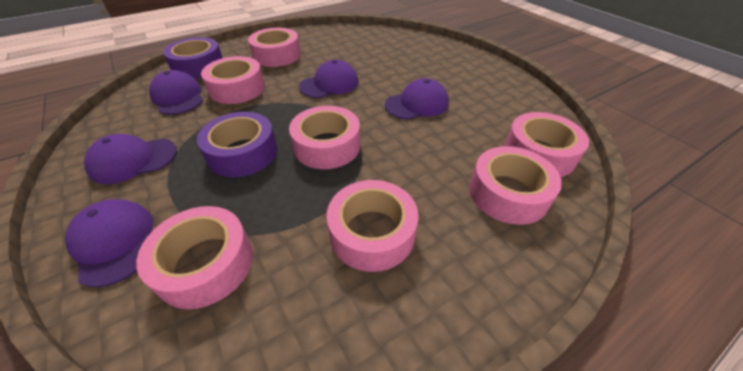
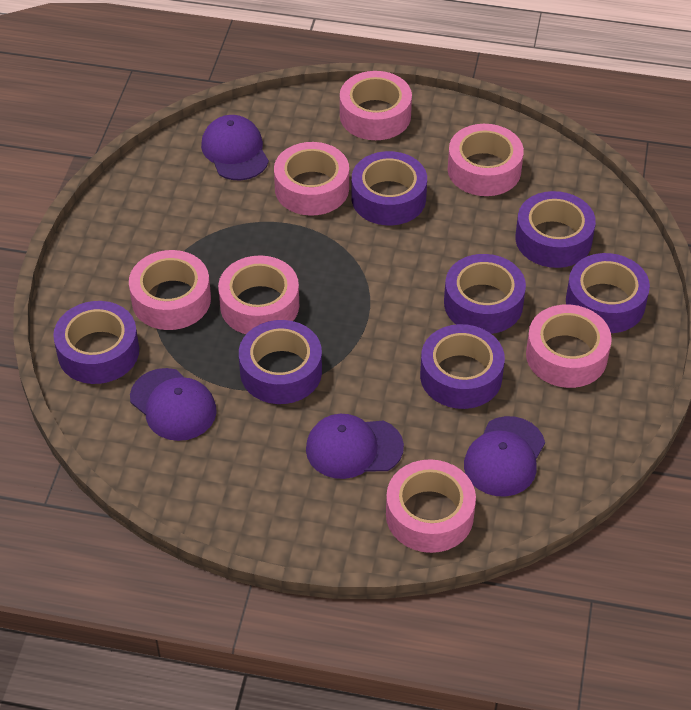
purple cap: 5 -> 4
purple tape: 2 -> 7

